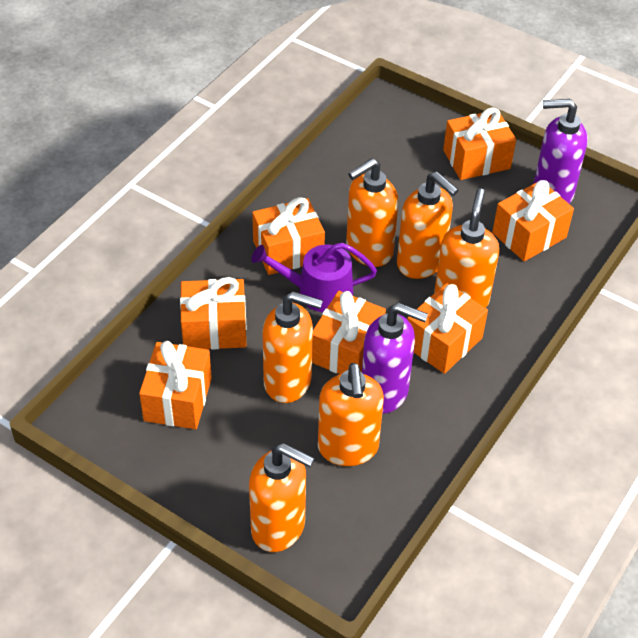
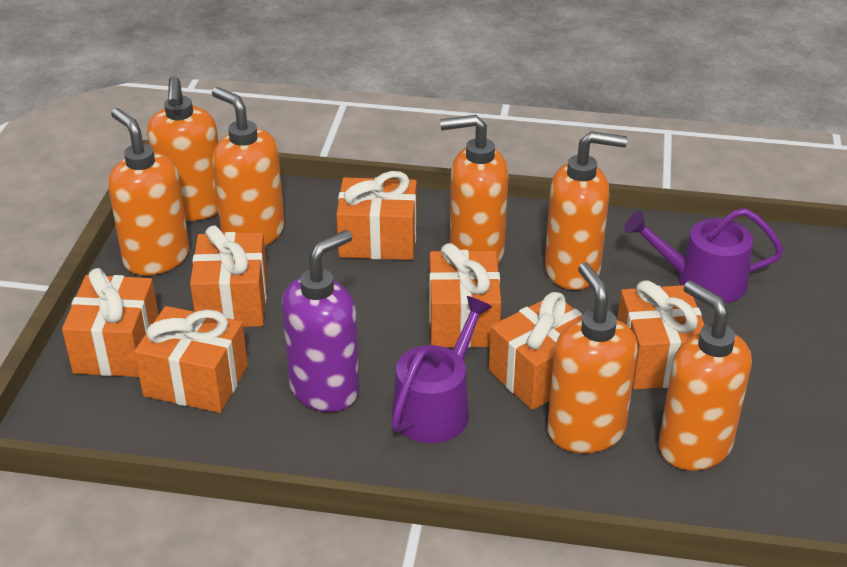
orange soap dispenser: 6 -> 7
purple soap dispenser: 2 -> 1
purple watering can: 1 -> 2

